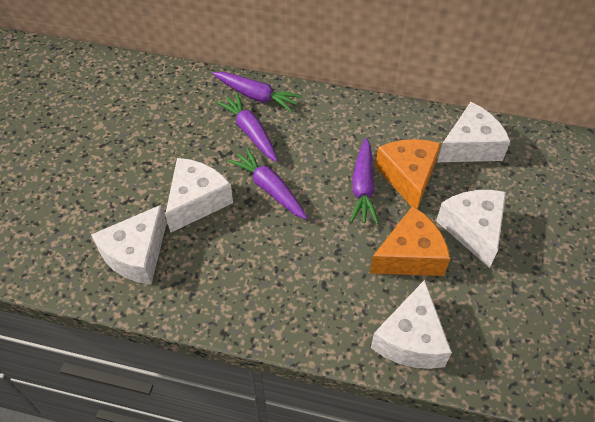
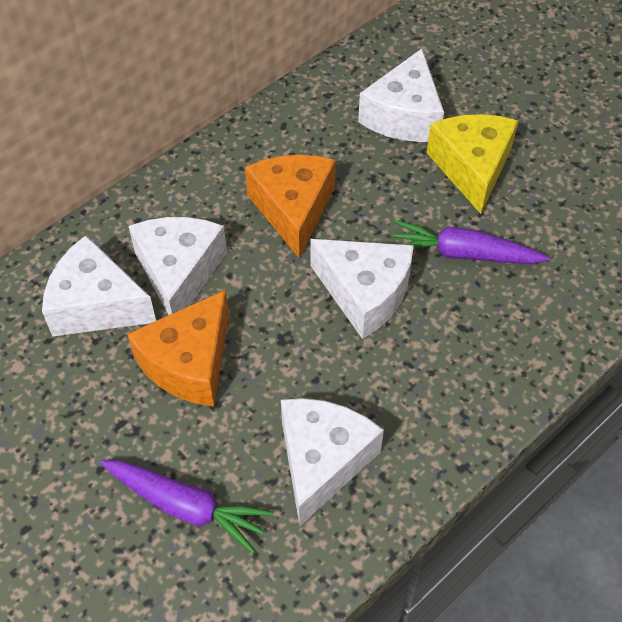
purple carrot: 4 -> 2
yellow cheese: 0 -> 1

